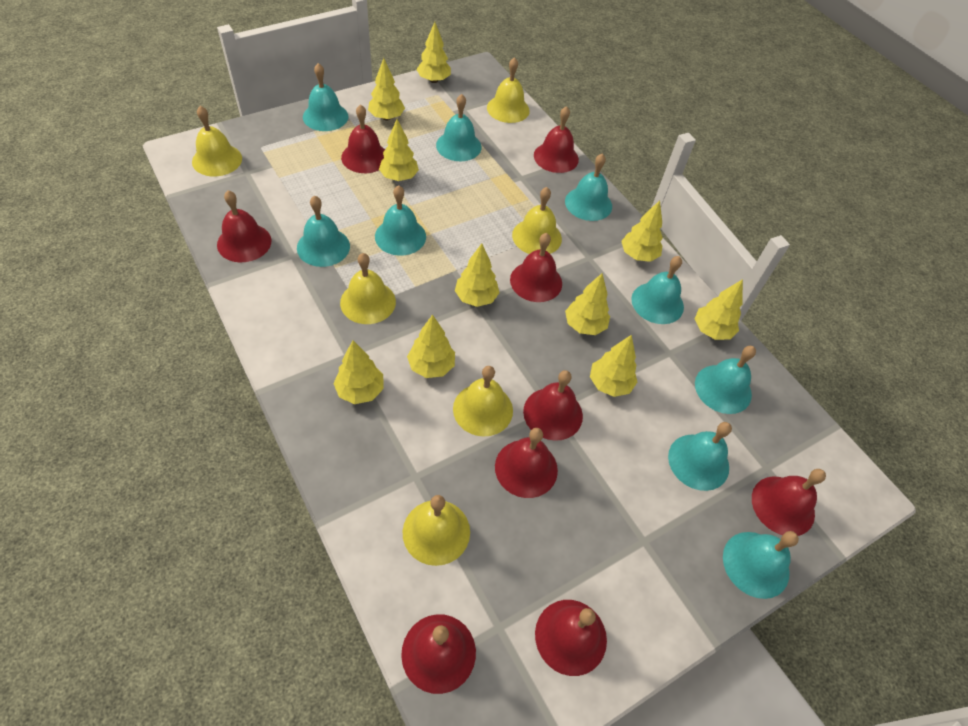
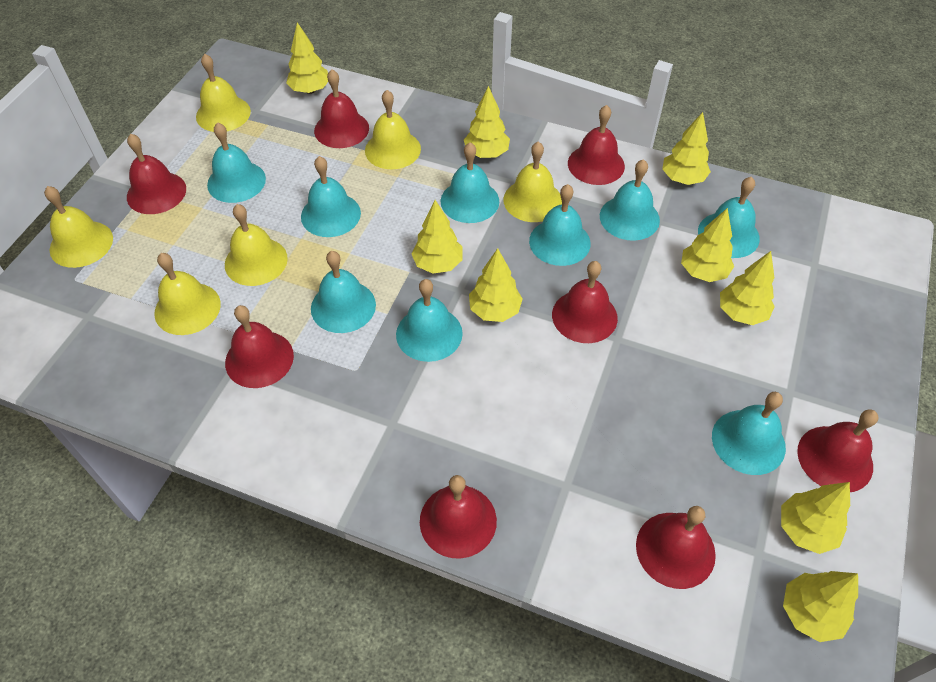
red bell: 9 -> 8
yellow tree: 10 -> 9

